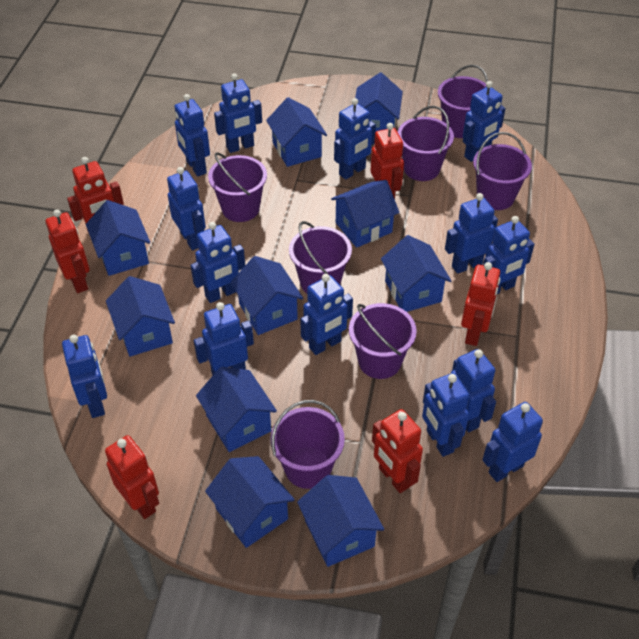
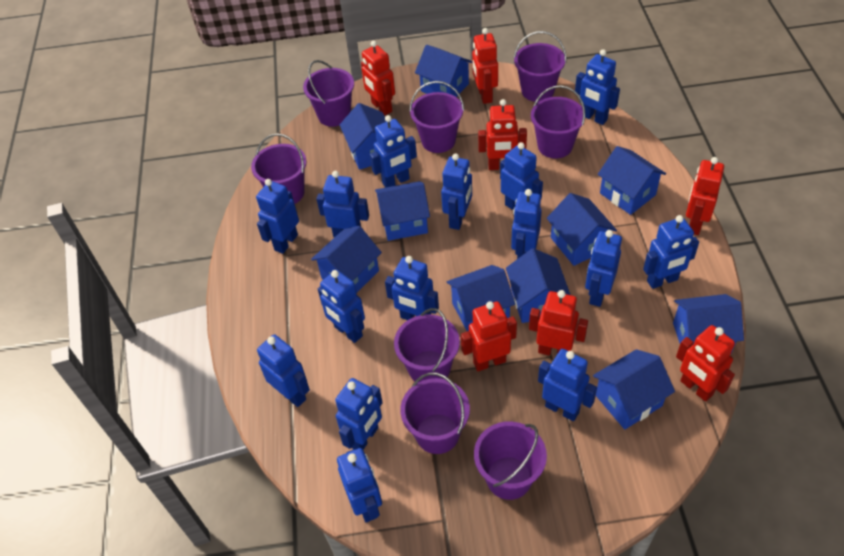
blue robot: 14 -> 15
purple bucket: 7 -> 8
red robot: 6 -> 7

